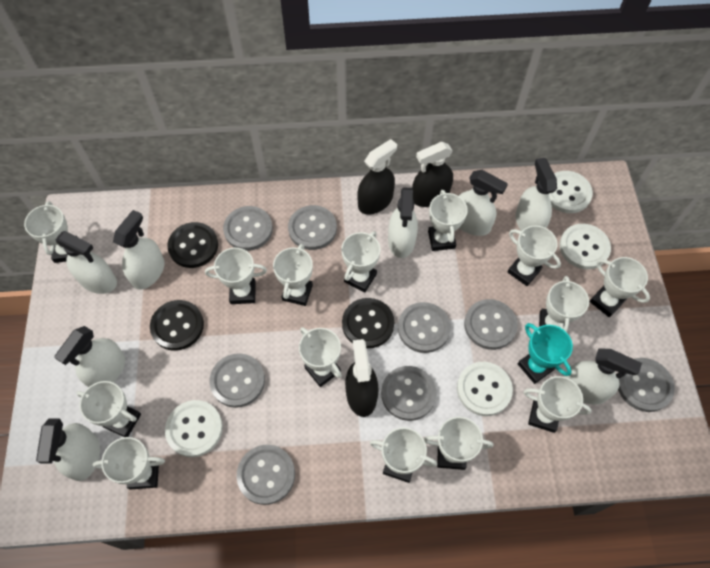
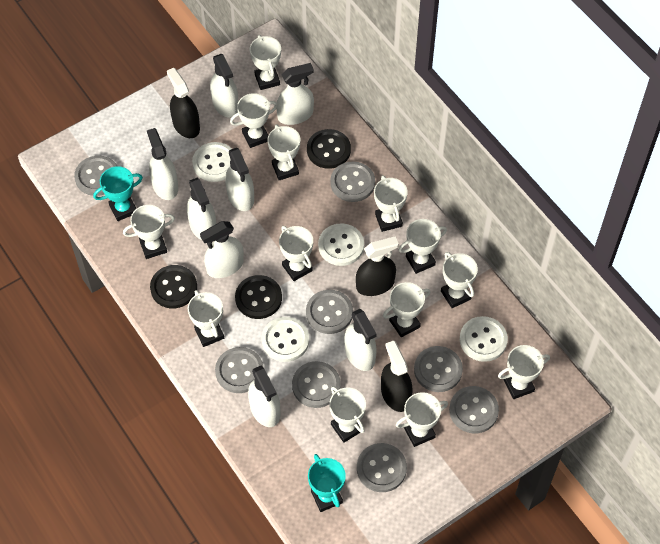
turquoise trophy: 1 -> 2
white trophy: 14 -> 13

